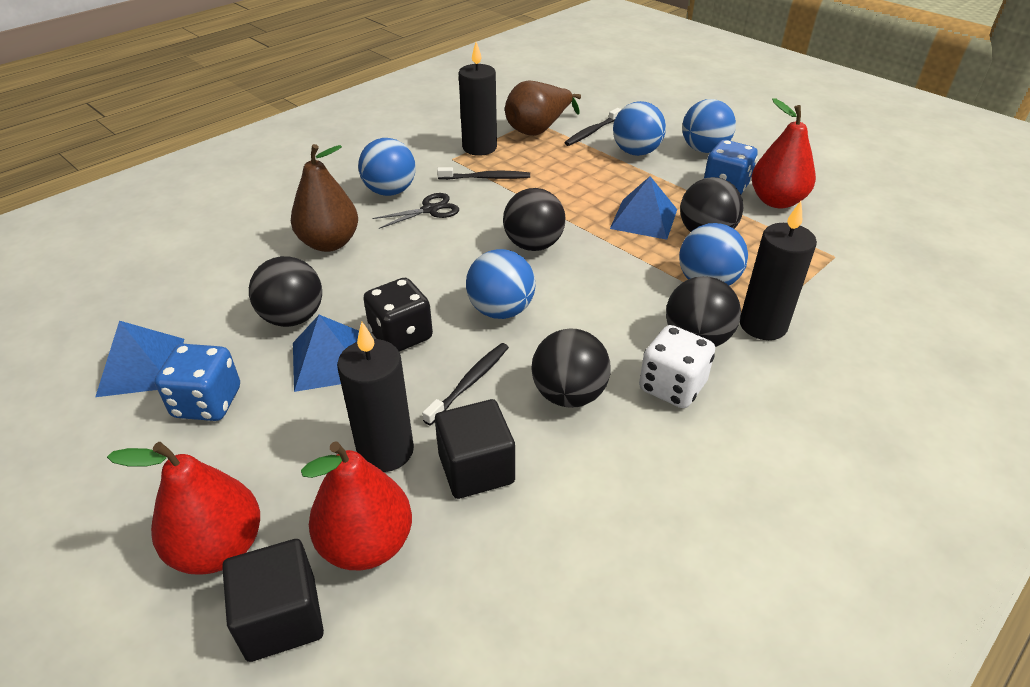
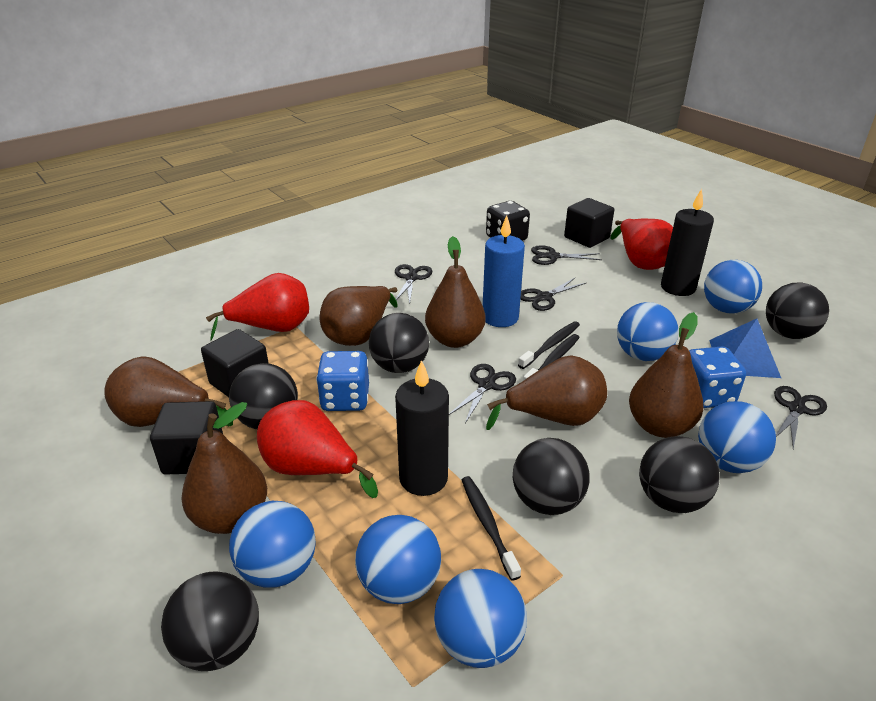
black ball: 5 -> 6
black candle: 3 -> 2
black cube: 2 -> 3
black scissors: 1 -> 5
blue ball: 5 -> 6
blue candle: 0 -> 1
blue pyramid: 3 -> 1
brown pear: 2 -> 6
white dice: 1 -> 0

